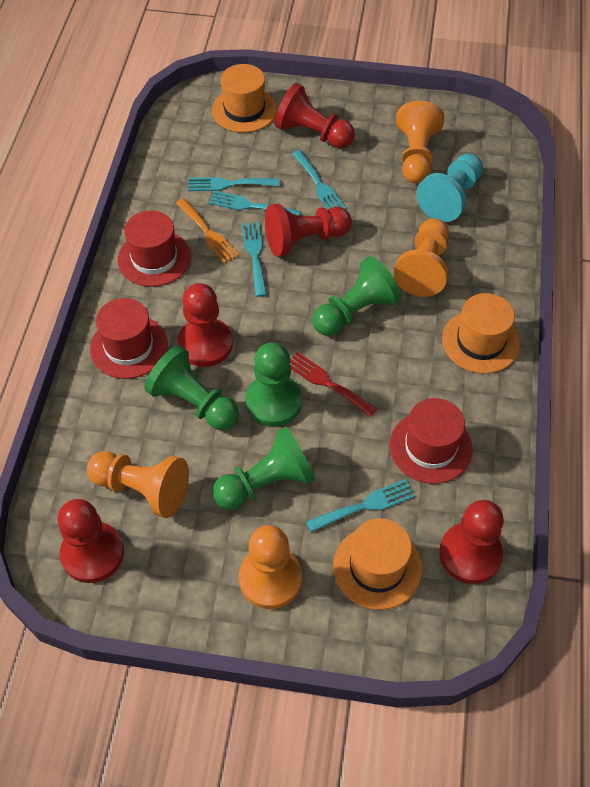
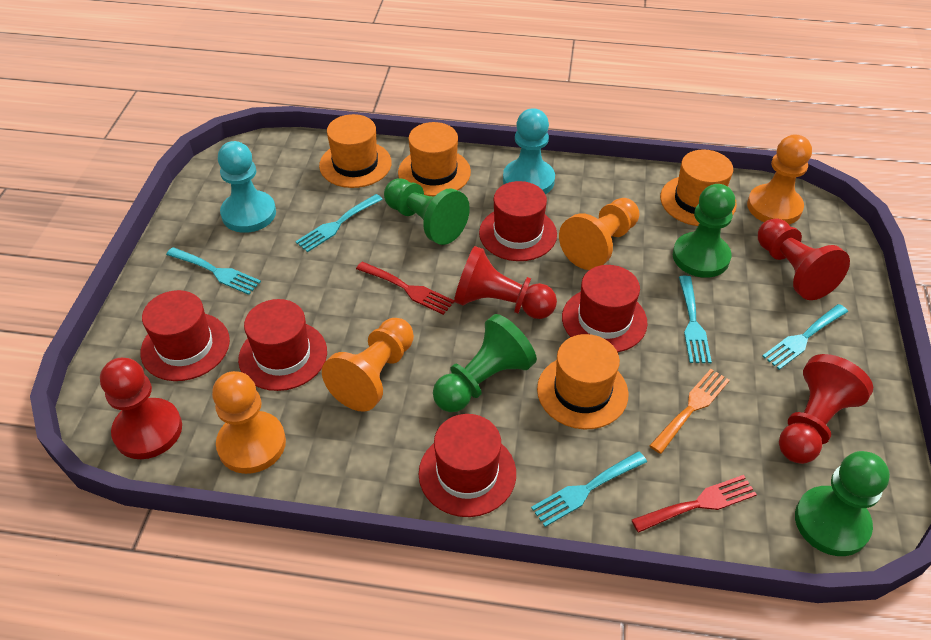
orange hat: 3 -> 4
red fork: 1 -> 2
red hat: 3 -> 5
red pawn: 5 -> 4
turquoise pawn: 1 -> 2

